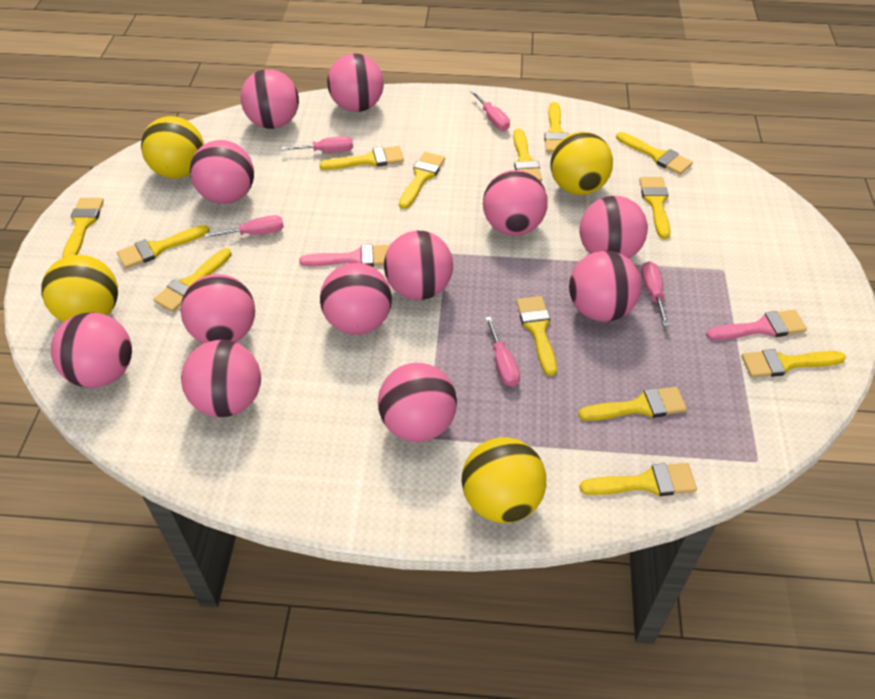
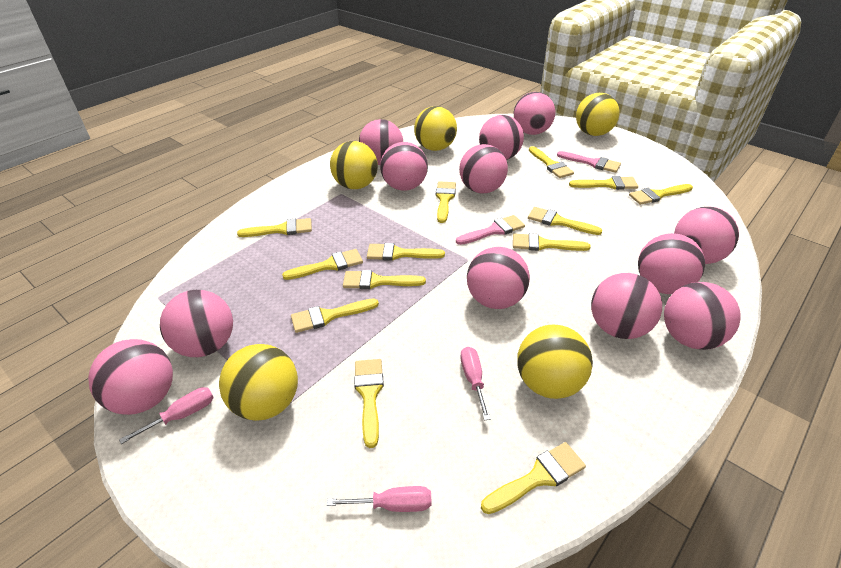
pink screwdriver: 5 -> 3
yellow ball: 4 -> 5

